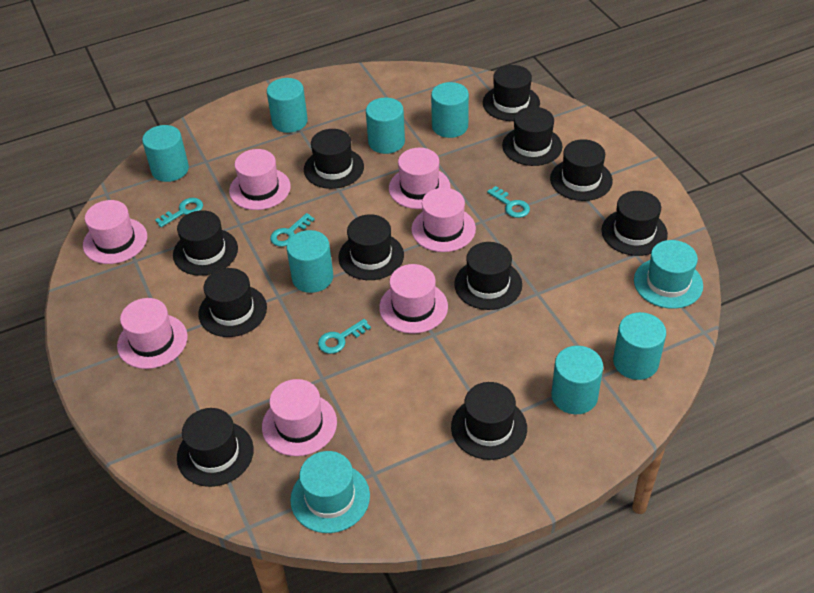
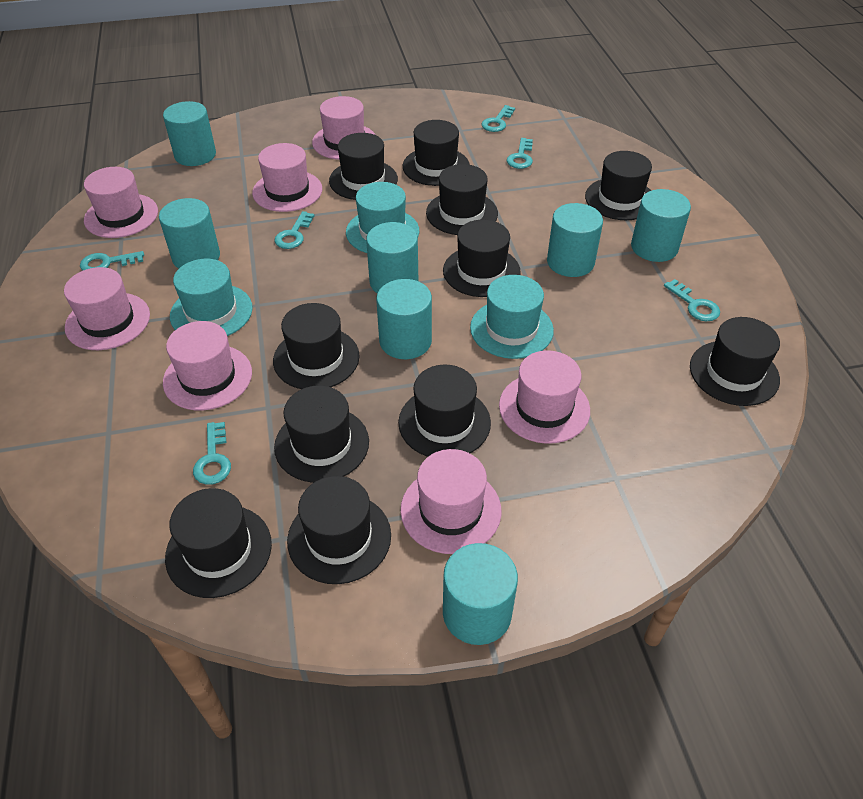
turquoise hat: 2 -> 3
turquoise key: 4 -> 6

